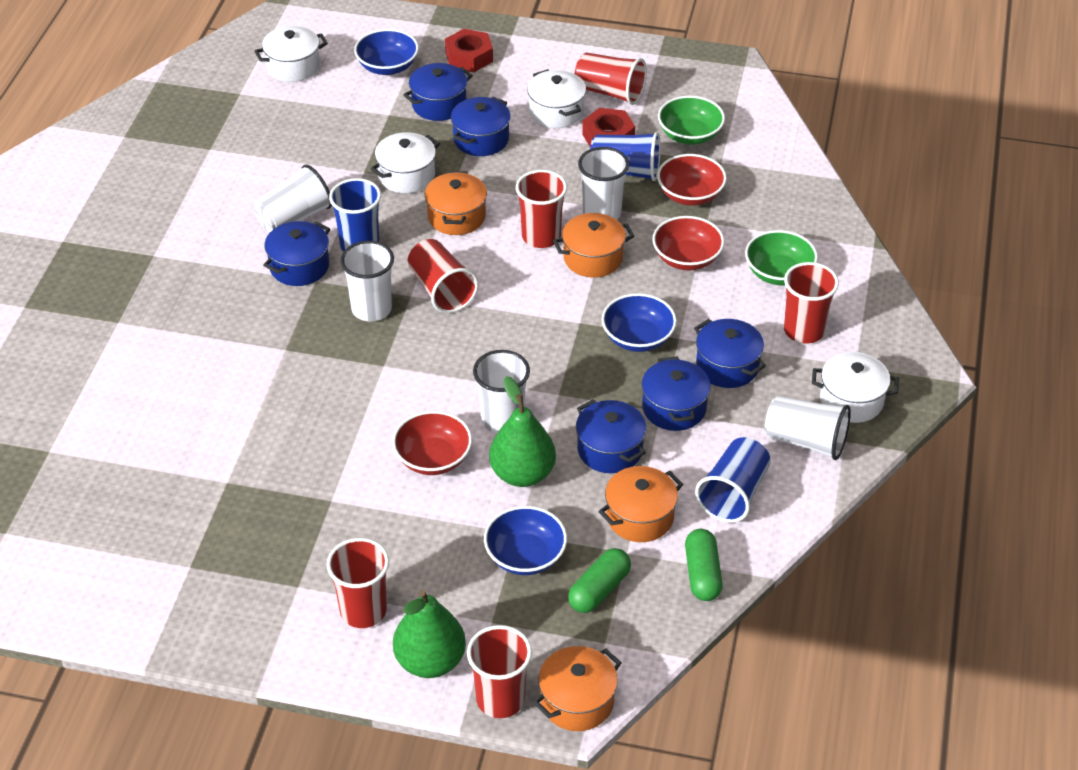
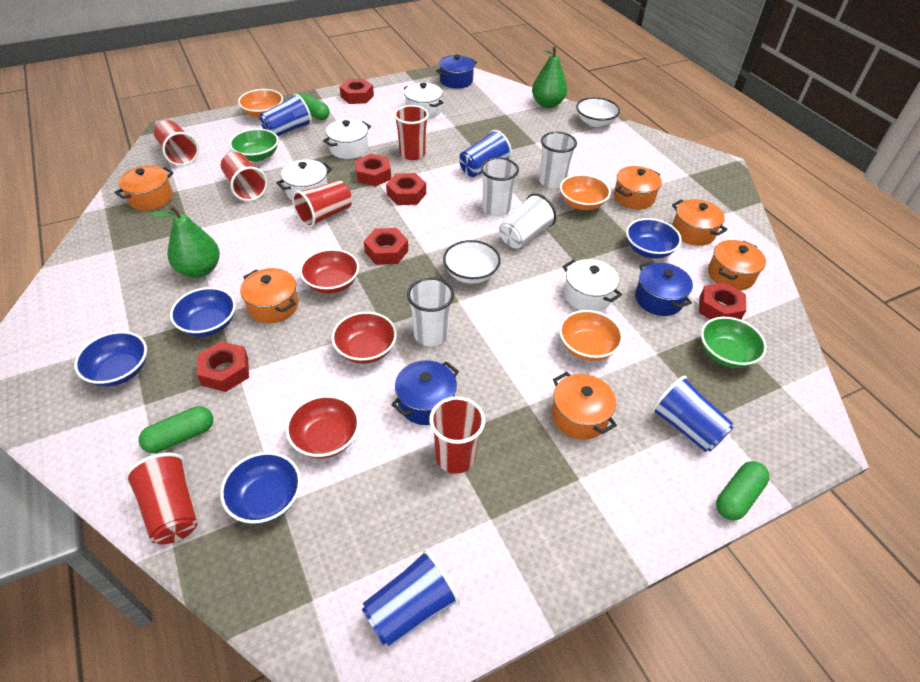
blue bowl: 3 -> 4
blue cup: 3 -> 4
blue pot: 6 -> 3
green capsule: 2 -> 3
orange bowl: 0 -> 3
orange pot: 4 -> 6
red nut: 2 -> 6
white bowl: 0 -> 2
white cup: 5 -> 4

